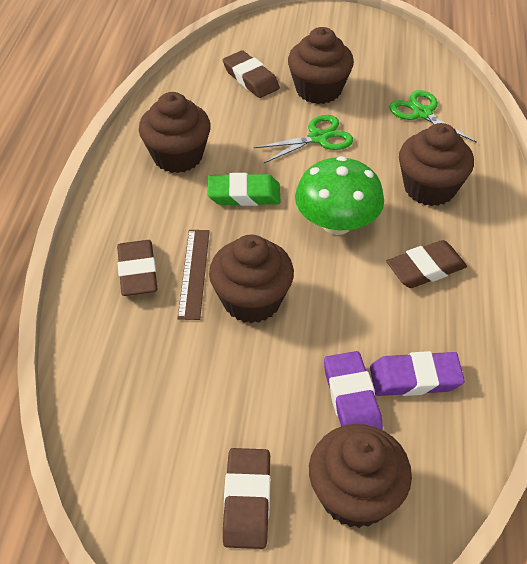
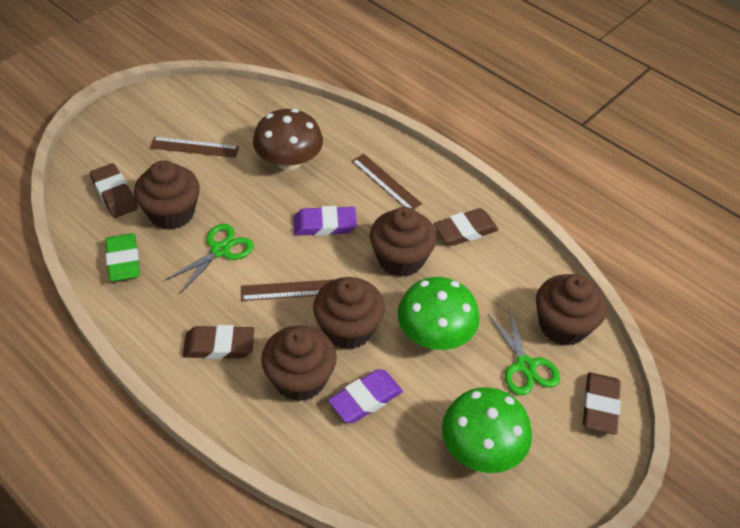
brown mushroom: 0 -> 1
brown ruler: 1 -> 3
green mushroom: 1 -> 2

